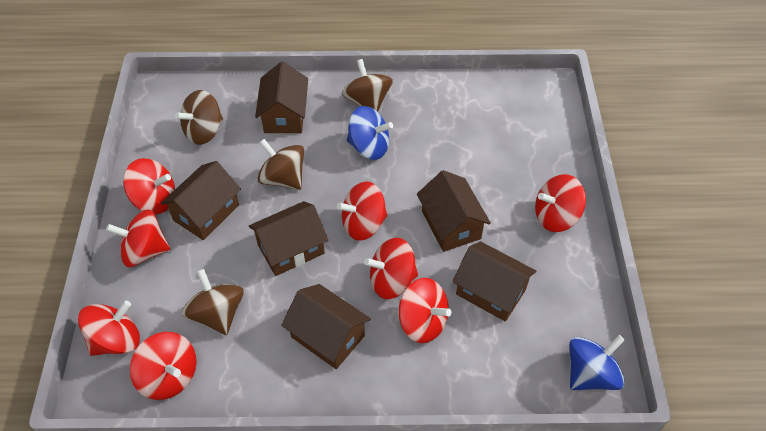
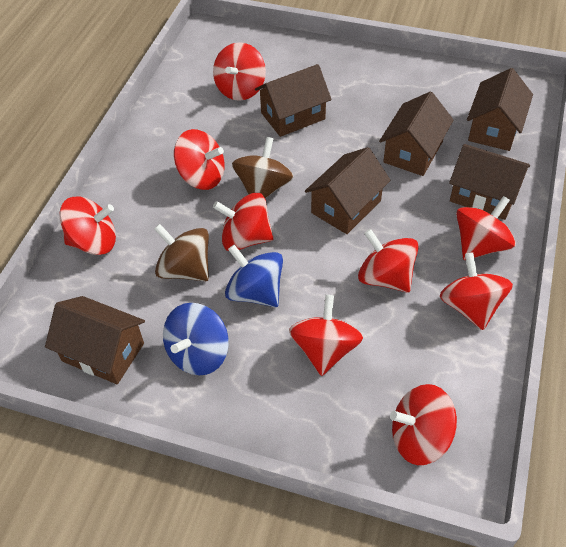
brown spinning top: 4 -> 2
red spinning top: 8 -> 9

